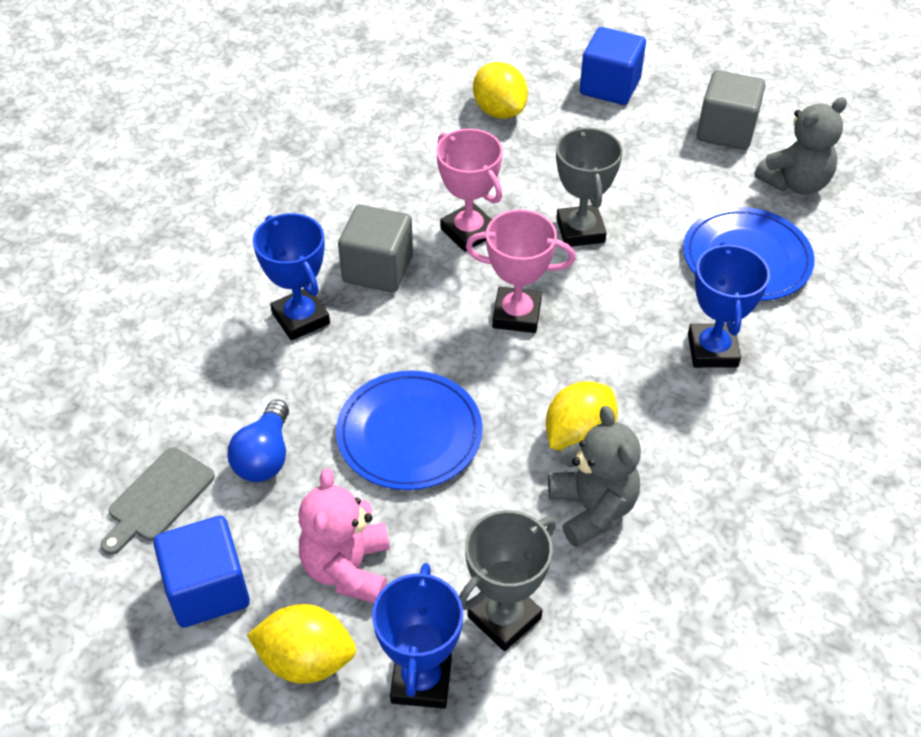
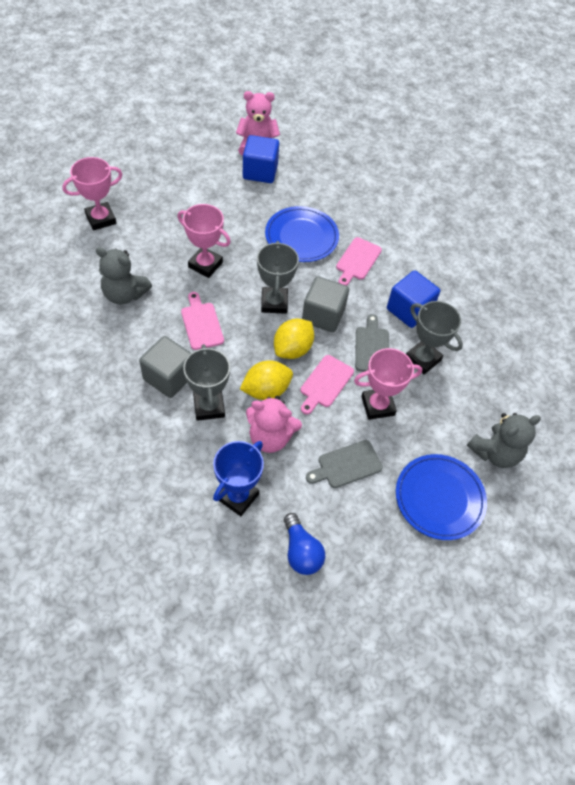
blue trophy: 3 -> 1
grey cutting board: 1 -> 2
grey trophy: 2 -> 3
pink cutting board: 0 -> 3
pink teddy bear: 1 -> 2
pink trophy: 2 -> 3
yellow lemon: 3 -> 2

